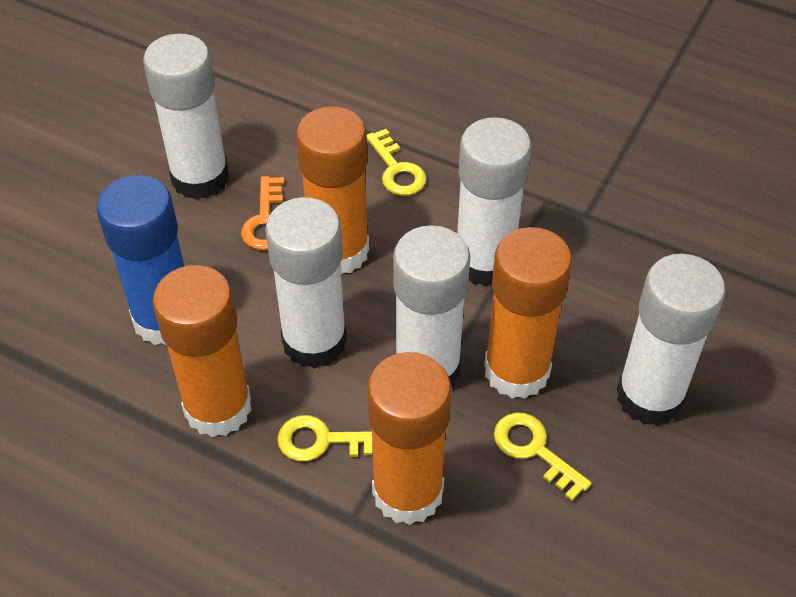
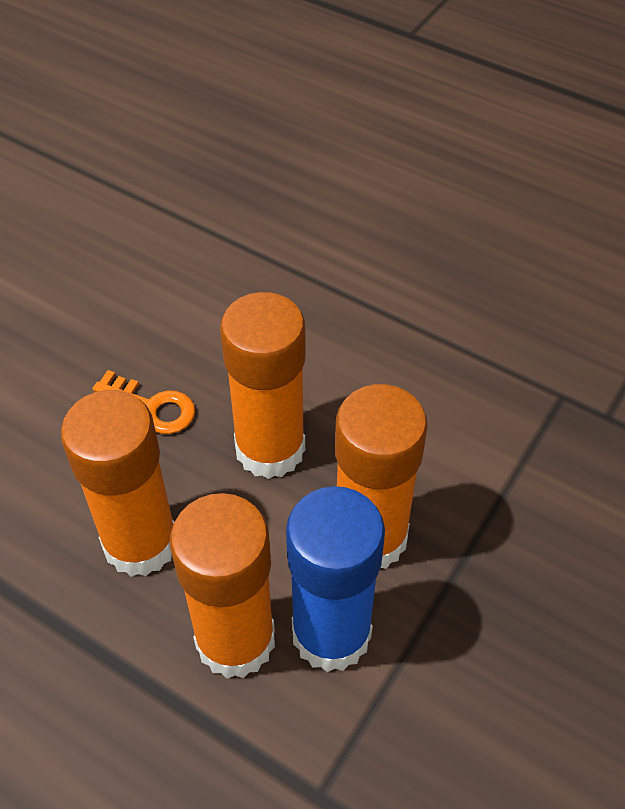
white glue stick: 5 -> 0
yellow key: 3 -> 0

